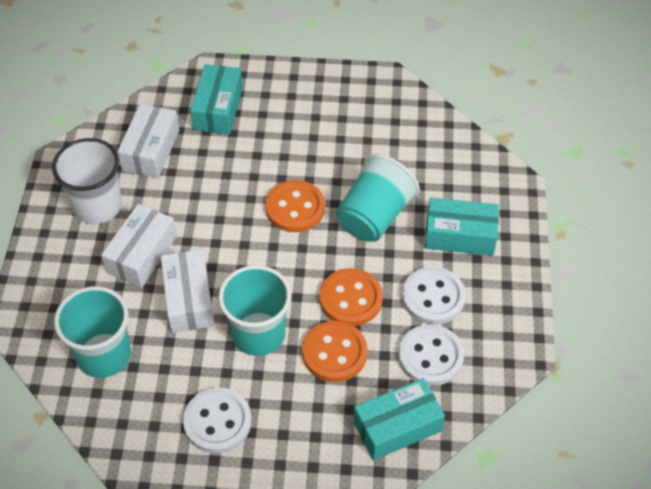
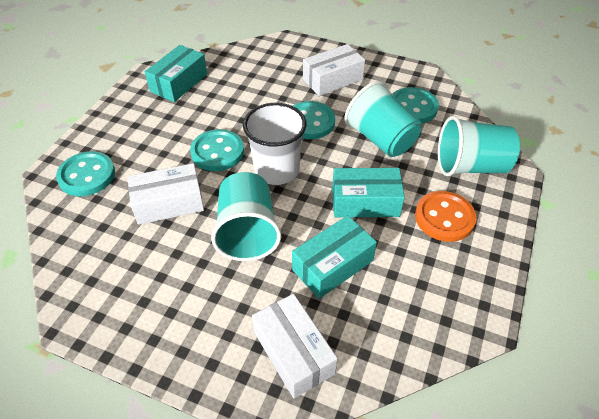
orange button: 3 -> 1
turquoise button: 0 -> 4
white button: 3 -> 0

